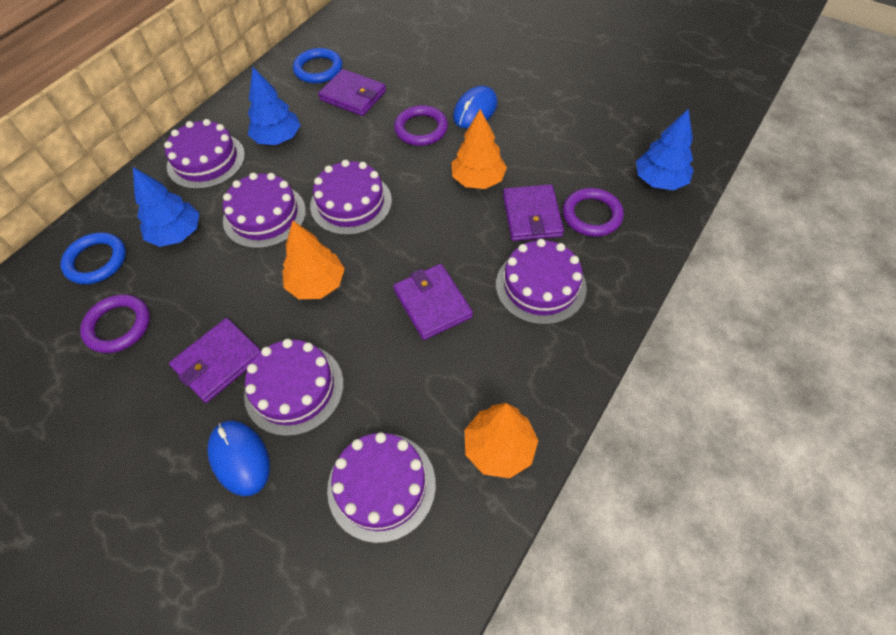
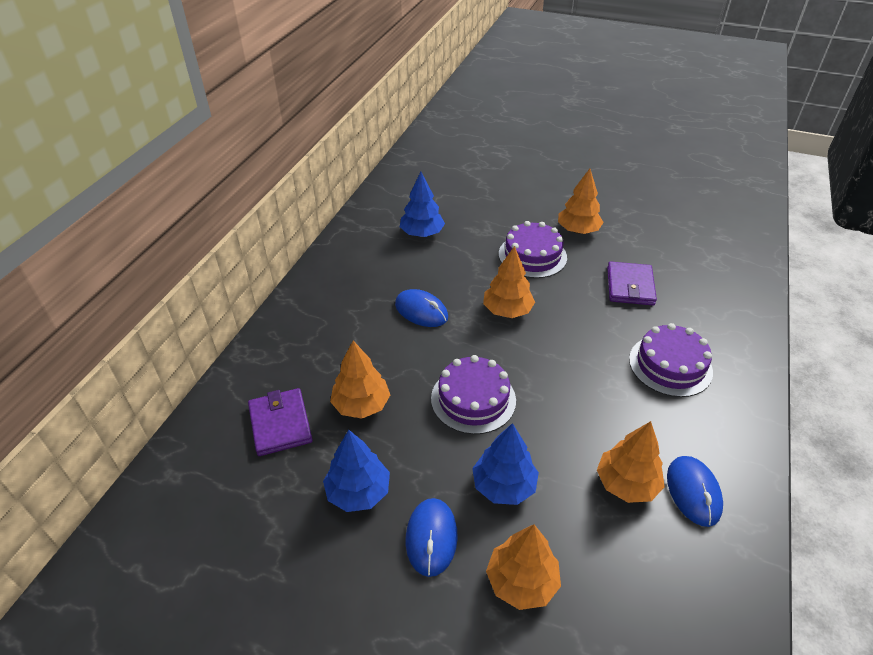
blue mouse: 2 -> 3
blue ring: 2 -> 0
orange tree: 3 -> 5
purple cake: 6 -> 3
purple ring: 3 -> 0
purple wallet: 4 -> 2

